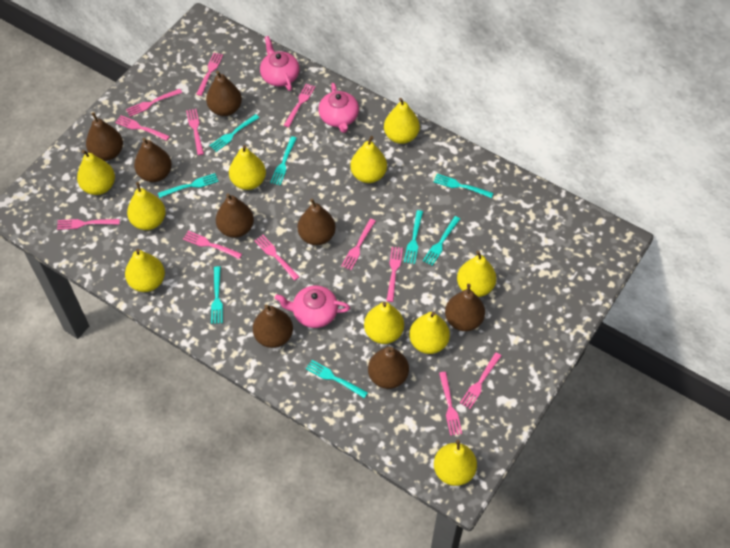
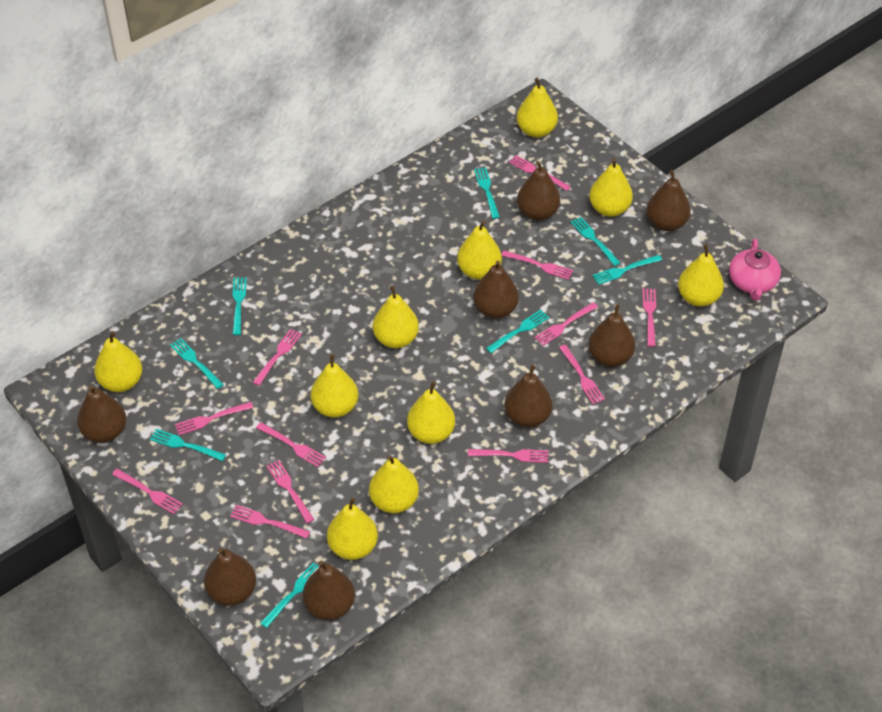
pink teapot: 3 -> 1

